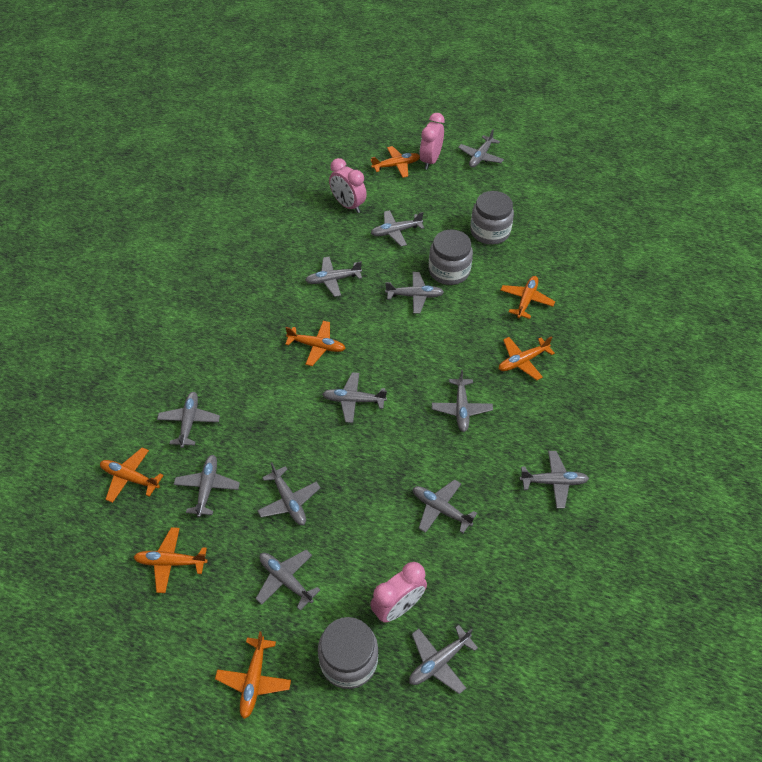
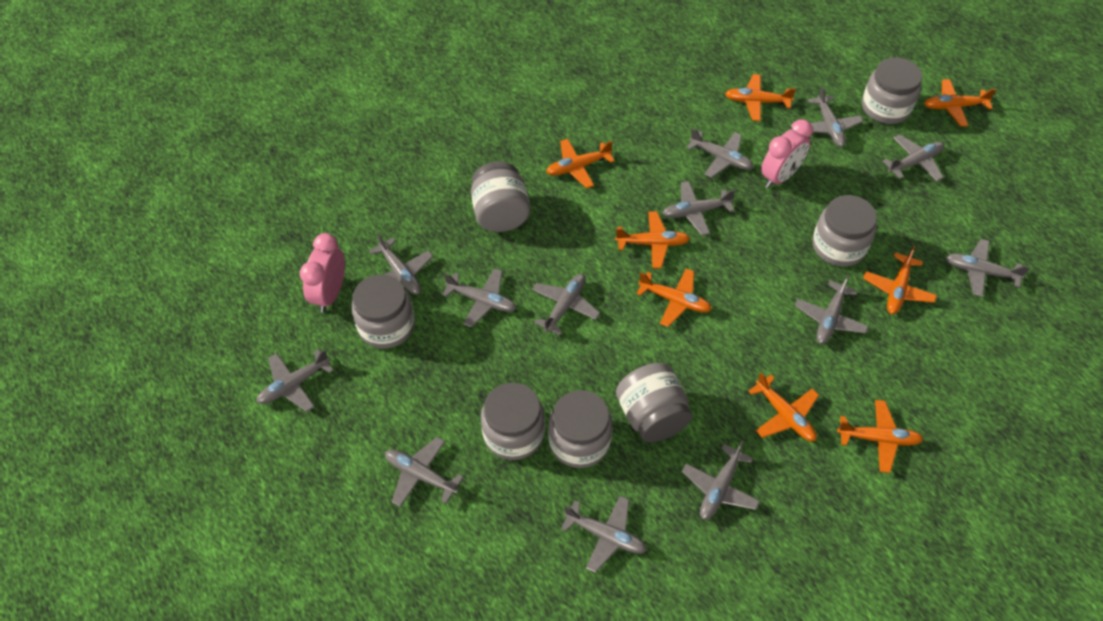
grey jar: 3 -> 7
orange plane: 7 -> 8
pink clock: 3 -> 2

